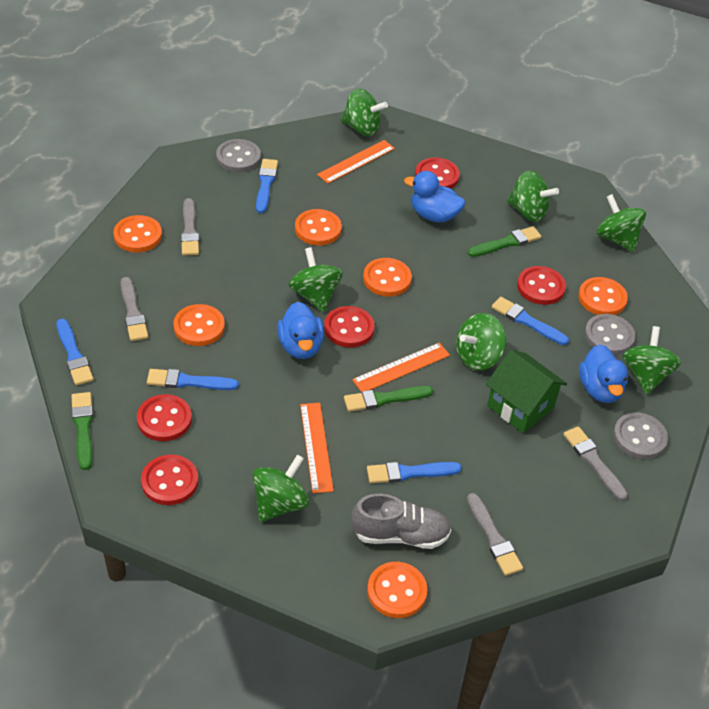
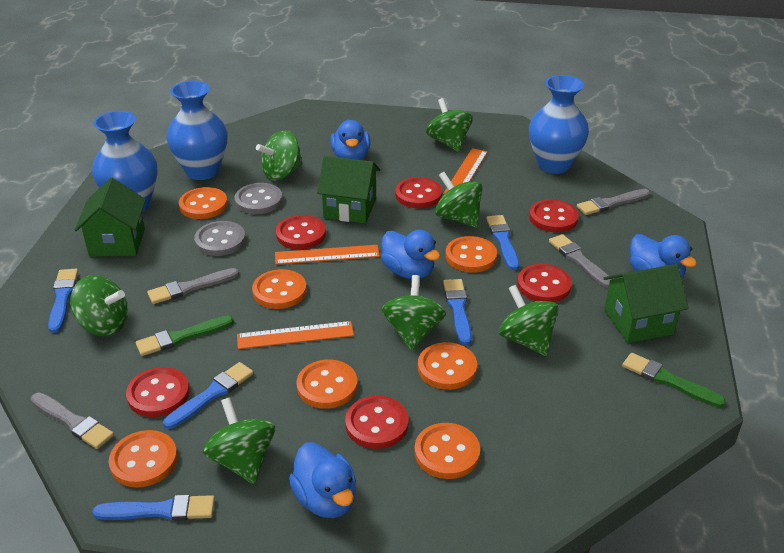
blue duck: 3 -> 4
blue vase: 0 -> 3
green brush: 3 -> 2
green house: 1 -> 3
grey button: 3 -> 2
grey shoe: 1 -> 0
orange button: 6 -> 7
red button: 5 -> 6

